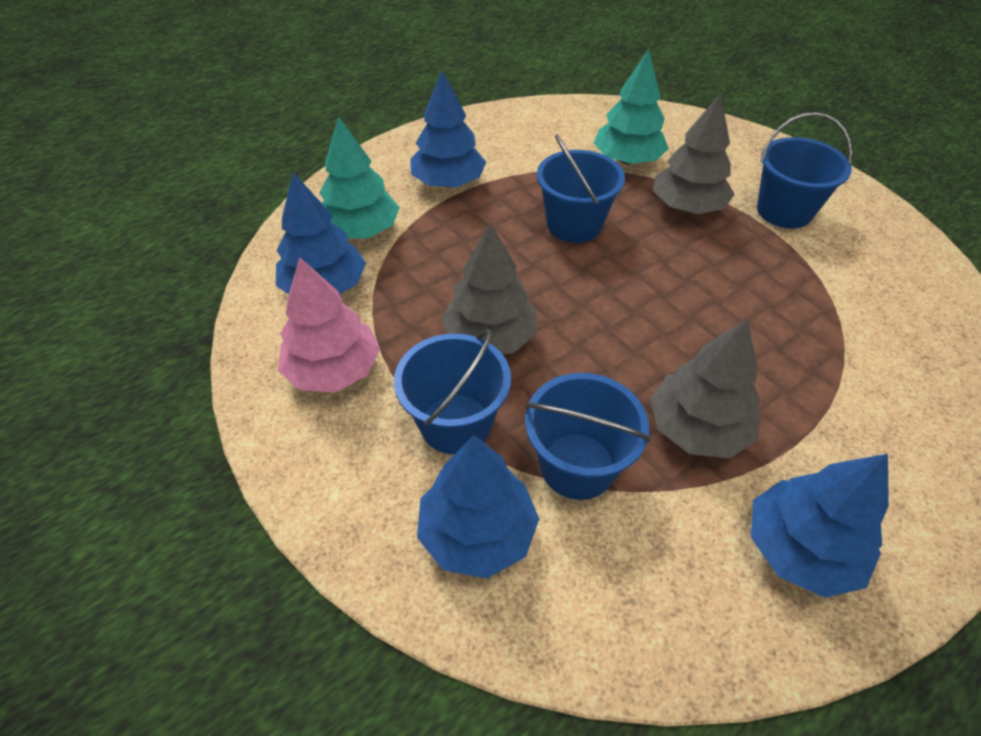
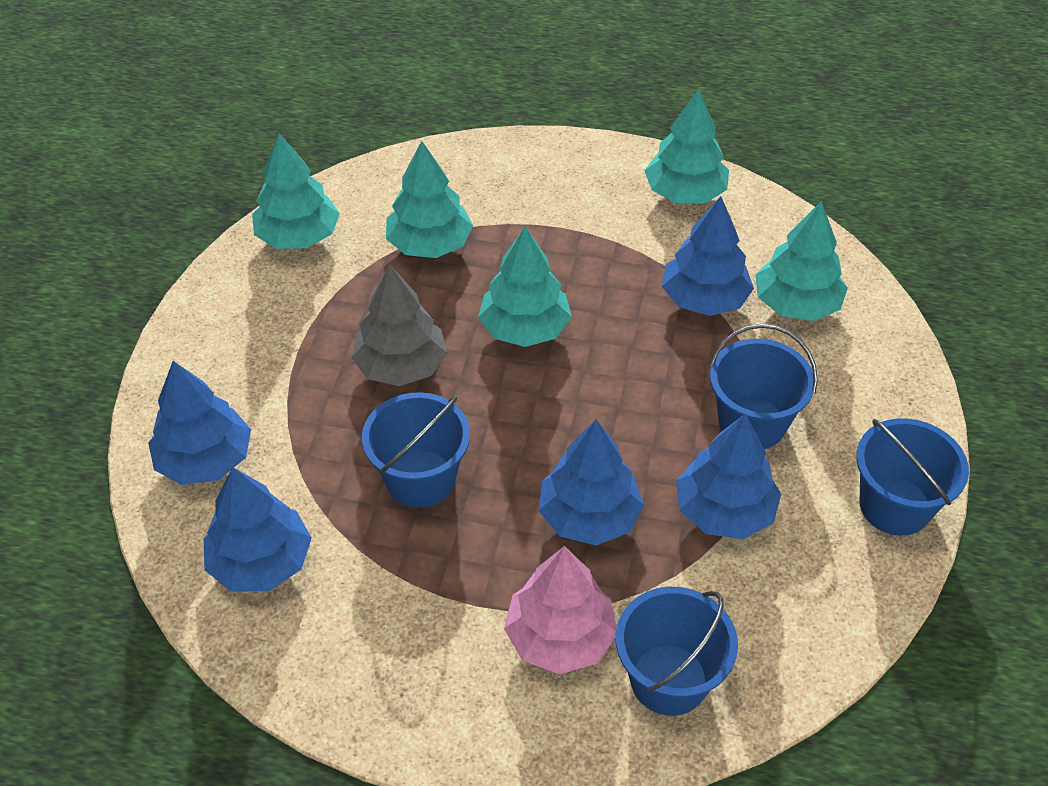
blue tree: 4 -> 5
grey tree: 3 -> 1
turquoise tree: 2 -> 5

